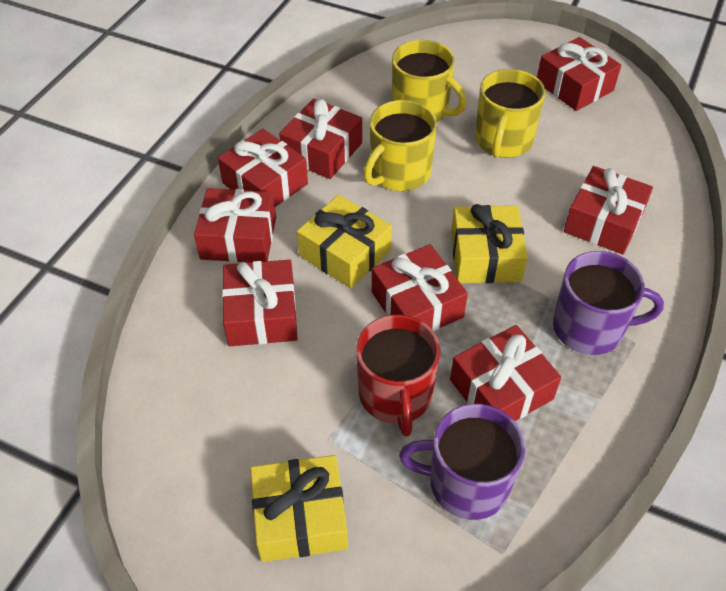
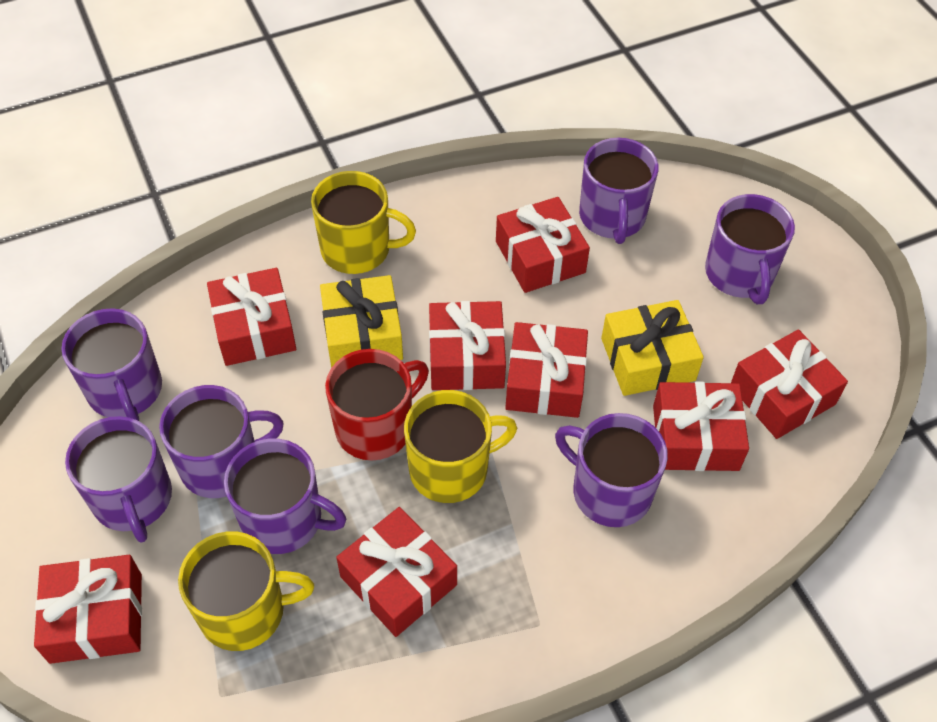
purple mug: 2 -> 7
yellow gift: 3 -> 2

